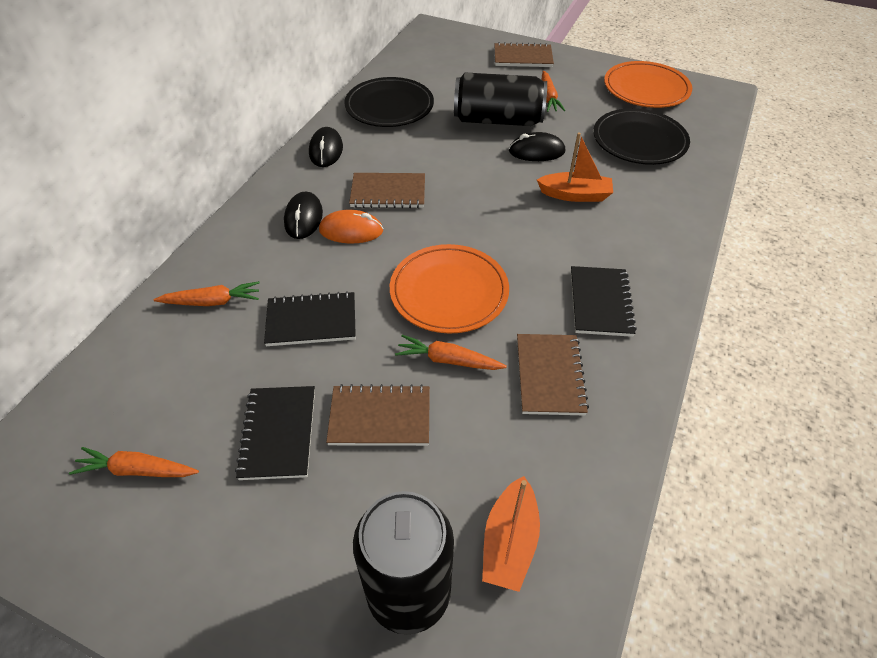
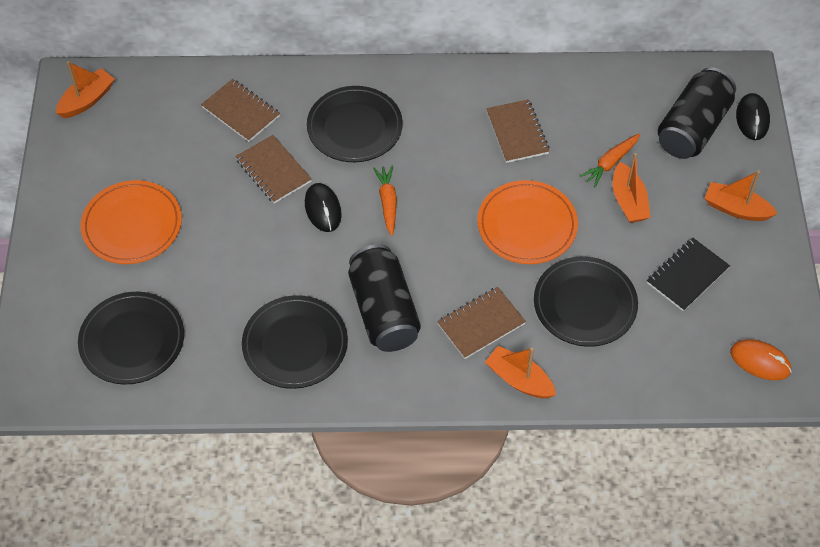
black mouse: 3 -> 2
black notebook: 3 -> 1
black plate: 2 -> 4
orange boat: 2 -> 4
orange carrot: 4 -> 2

